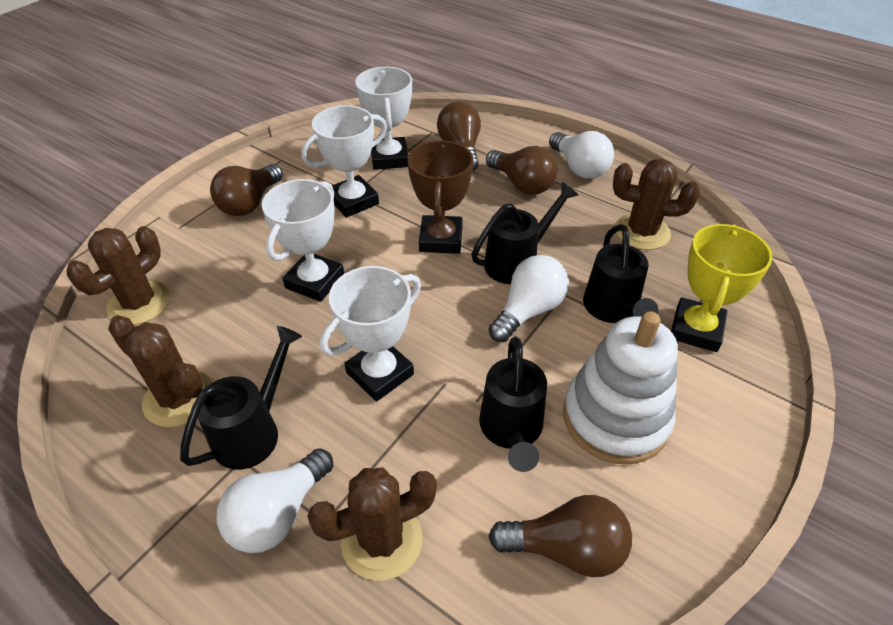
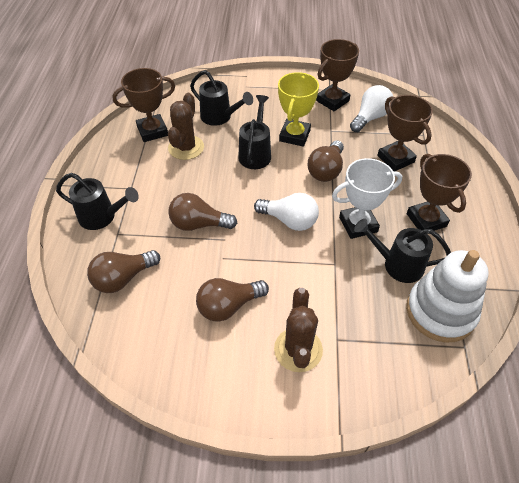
brown cactus: 4 -> 2
brown trophy: 1 -> 4
white light bulb: 3 -> 2
white trophy: 4 -> 1

